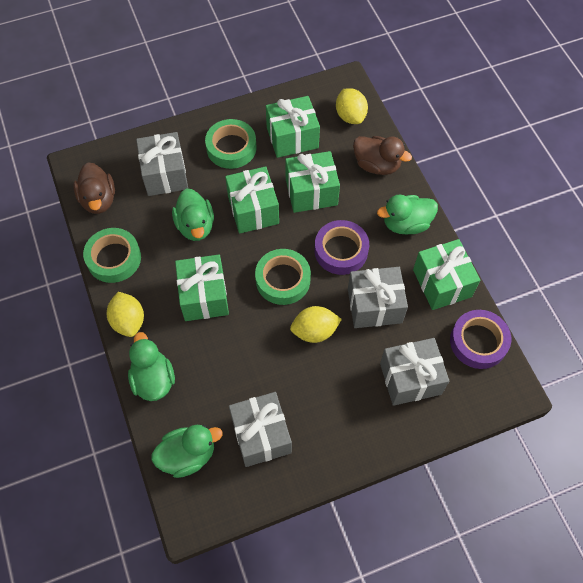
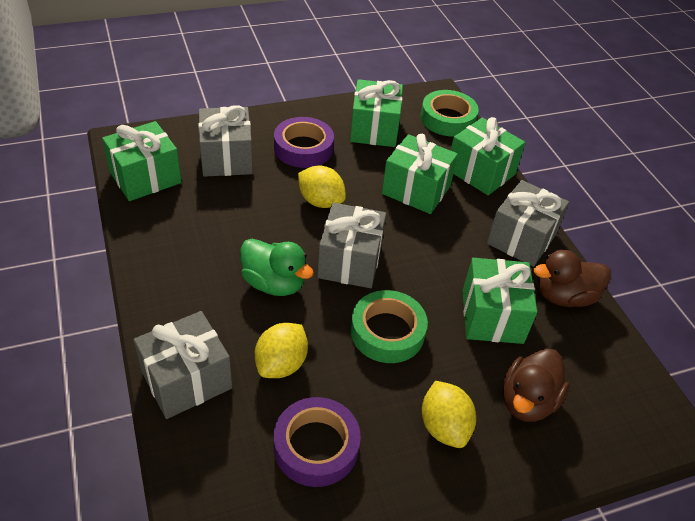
green duck: 4 -> 1
green tape: 3 -> 2

